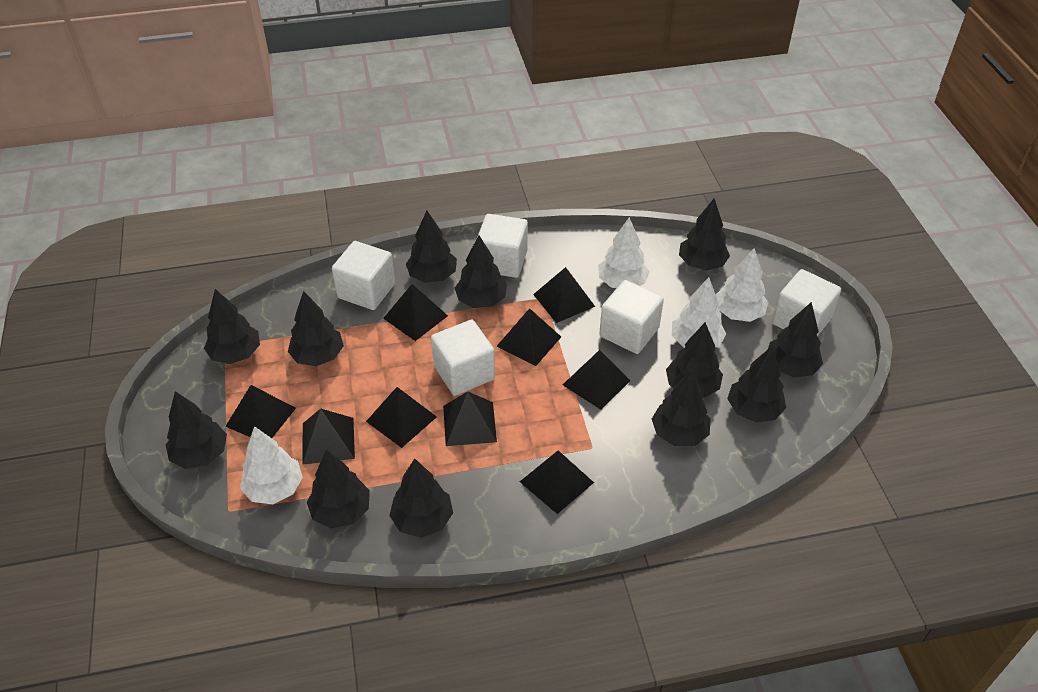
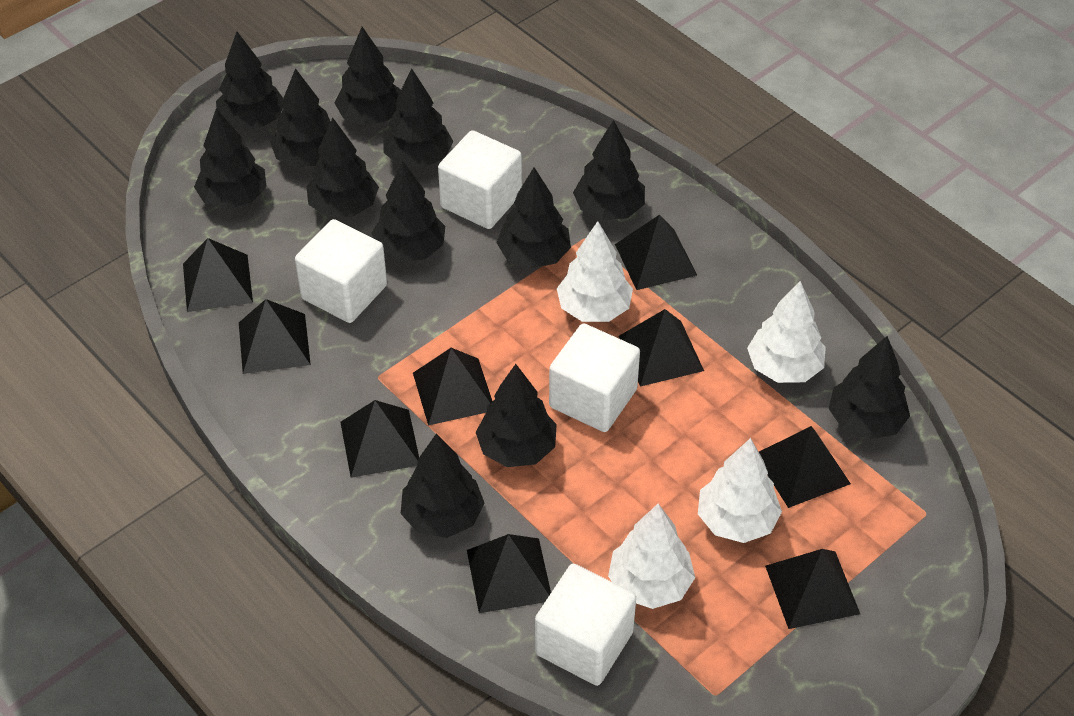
white cube: 5 -> 4

